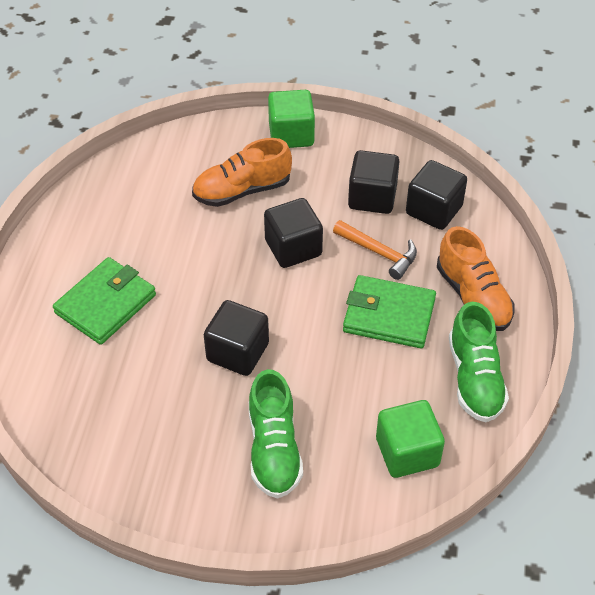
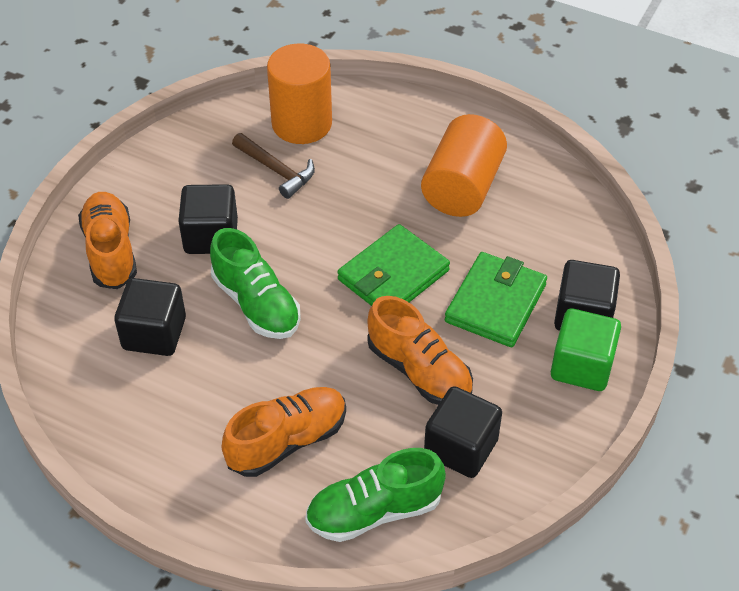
brown hammer: 0 -> 1
green cube: 2 -> 1
orange cylinder: 0 -> 2
orange hammer: 1 -> 0
orange shoe: 2 -> 3

